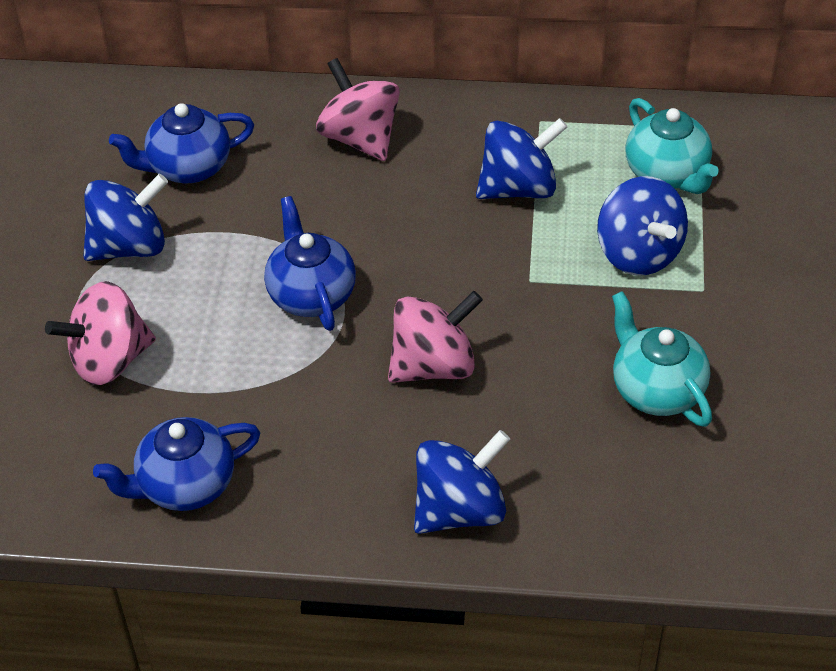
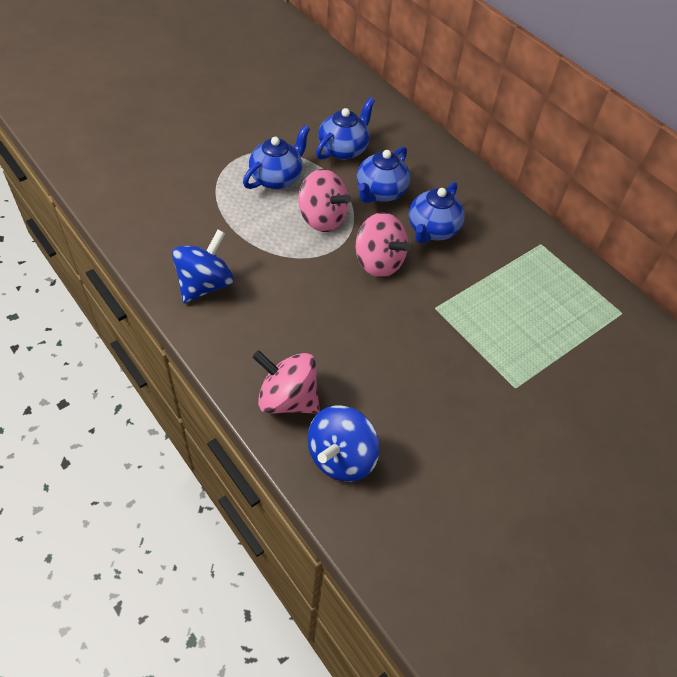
blue spinning top: 4 -> 2
blue teapot: 3 -> 4
turquoise teapot: 2 -> 0

